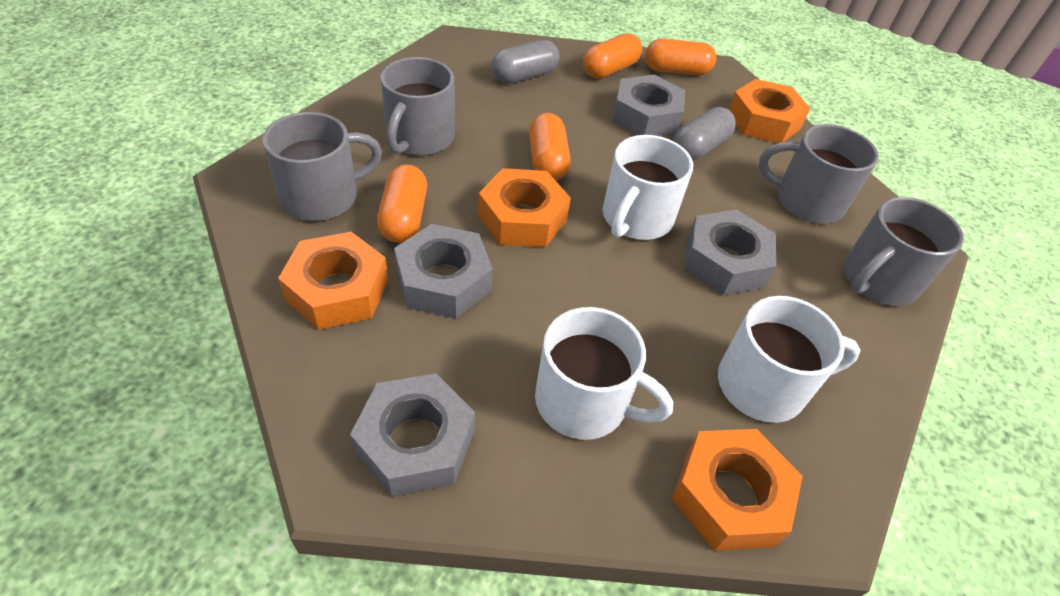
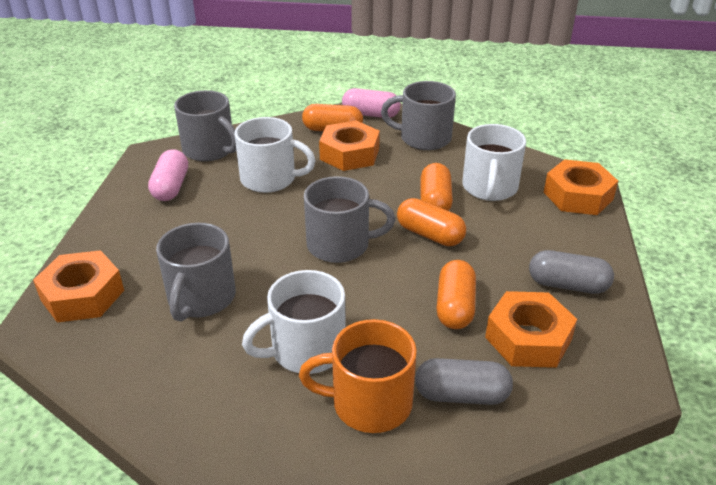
grey nut: 4 -> 0
orange mug: 0 -> 1
pink capsule: 0 -> 2

